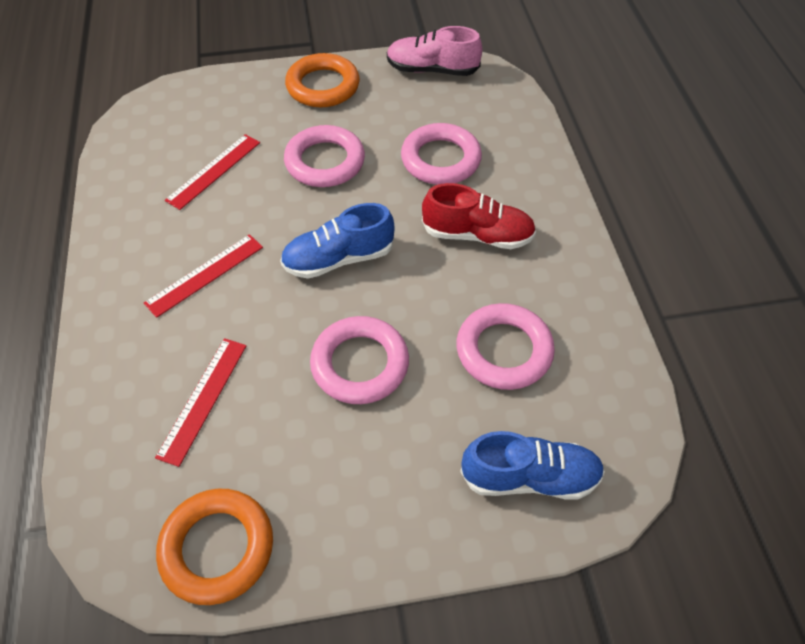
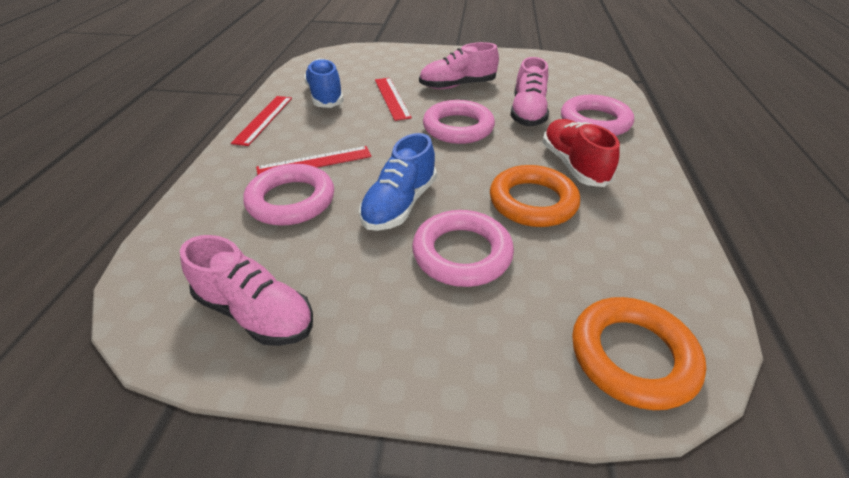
pink shoe: 1 -> 3

